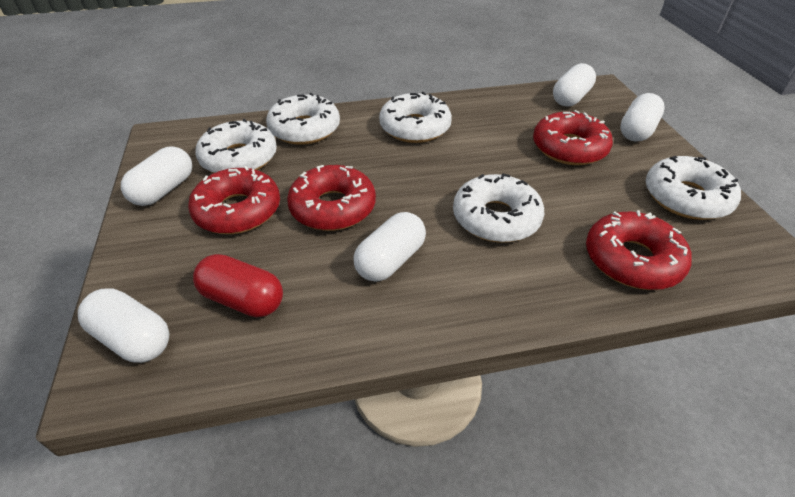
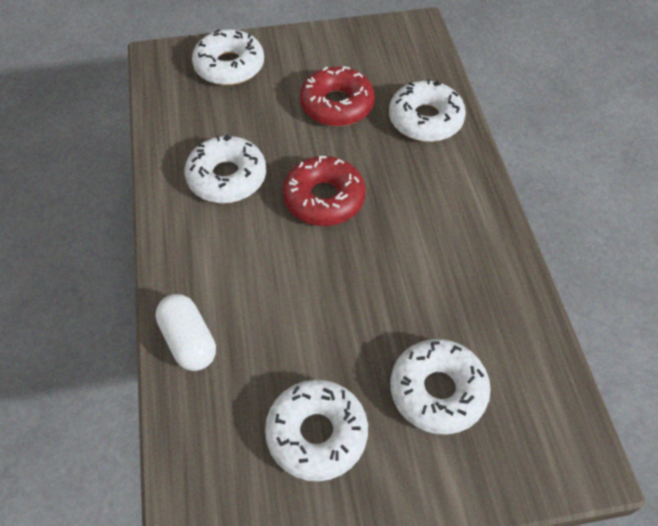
red capsule: 1 -> 0
red donut: 4 -> 2
white capsule: 5 -> 1

